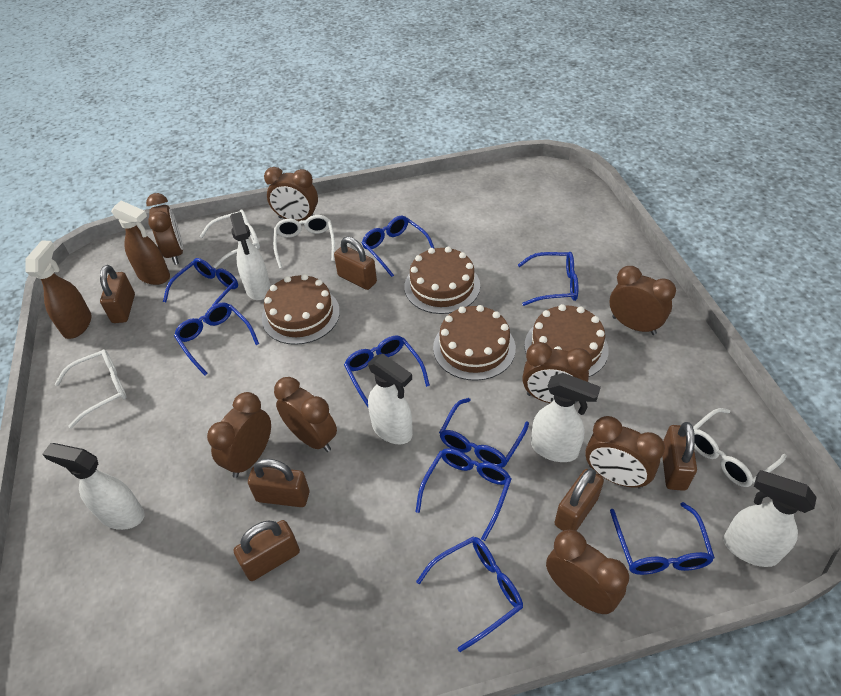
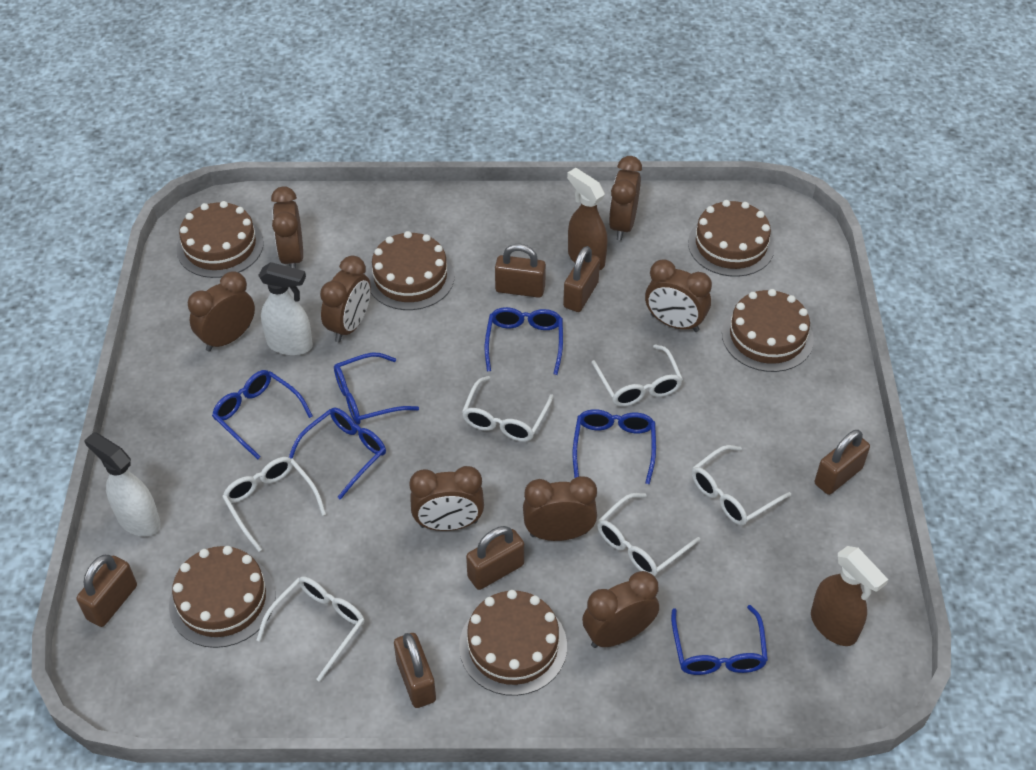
blue glasses: 9 -> 6
brown cake: 4 -> 6
white glasses: 4 -> 6
white spray bottle: 5 -> 2

